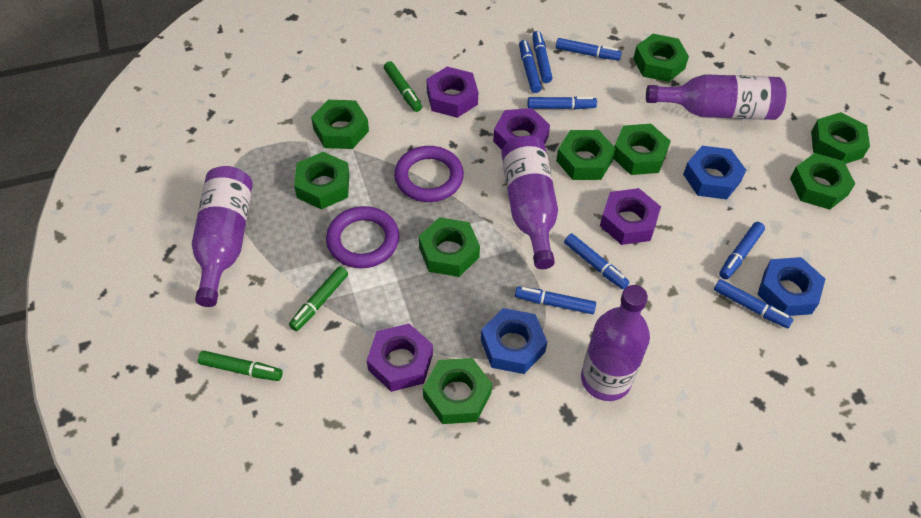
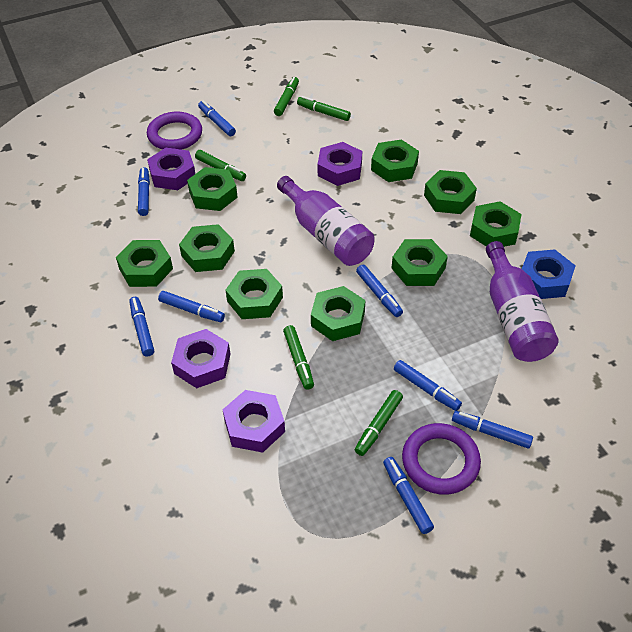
blue nut: 3 -> 1
green marker: 3 -> 5
purple bottle: 4 -> 2

